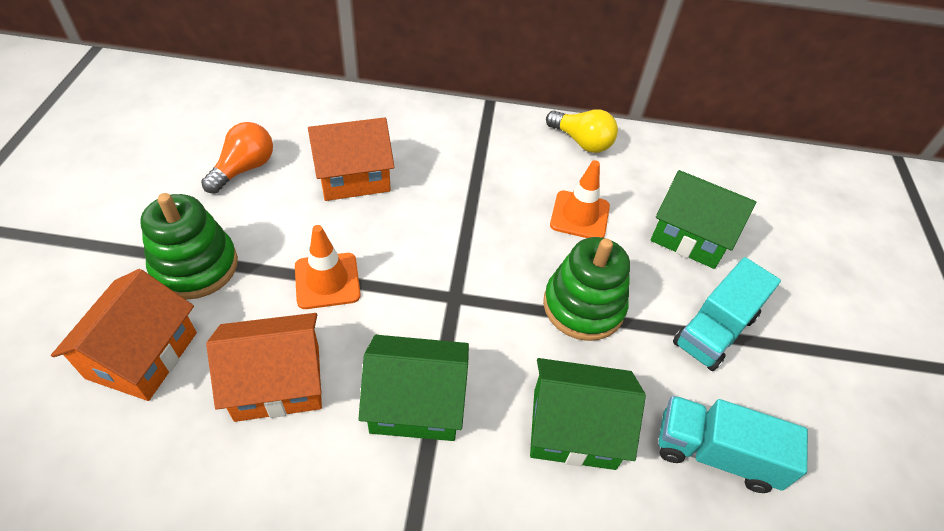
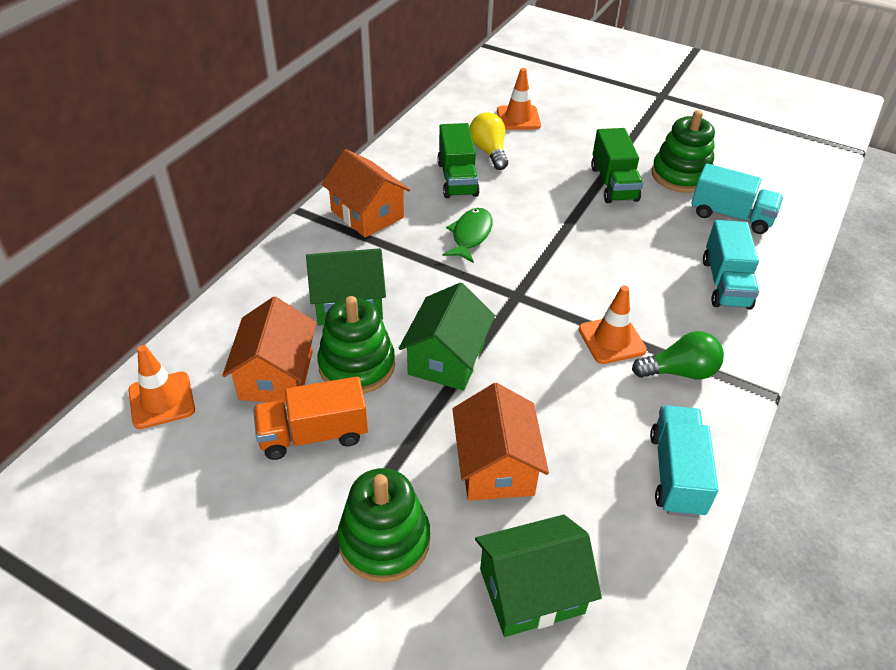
green fish: 0 -> 1
green light bulb: 0 -> 1
green stacking toy: 2 -> 3
green truck: 0 -> 2
orange light bulb: 1 -> 0
orange traffic cone: 2 -> 3
orange truck: 0 -> 1
turquoise truck: 2 -> 3

